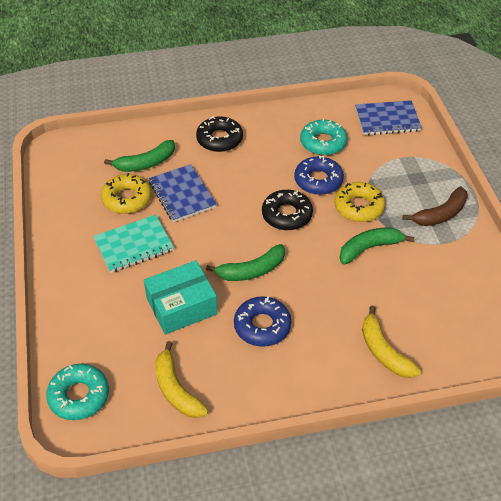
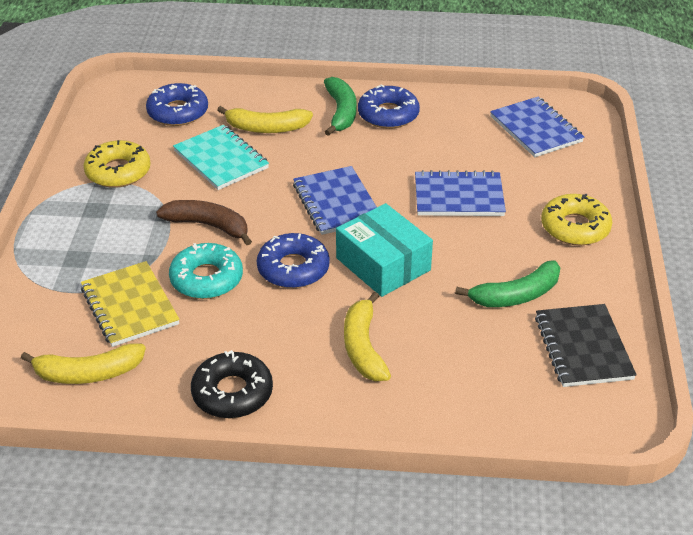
black donut: 2 -> 1
black notebook: 0 -> 1
blue donut: 2 -> 3
blue notebook: 2 -> 3
green banana: 3 -> 2
turquoise donut: 2 -> 1
yellow banana: 2 -> 3
yellow notebook: 0 -> 1

